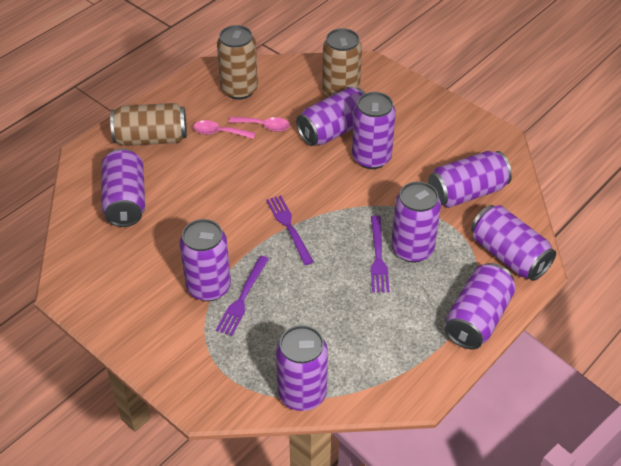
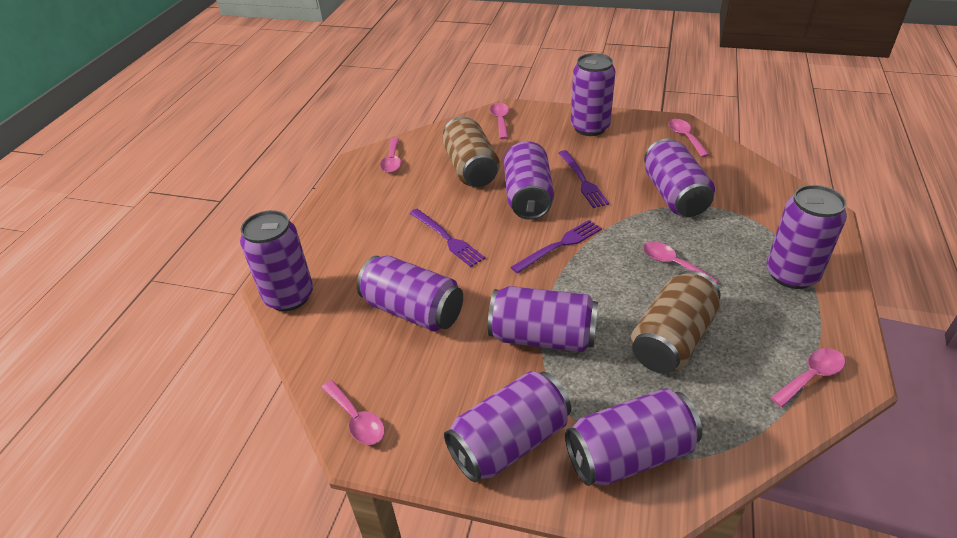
brown can: 3 -> 2
pink spoon: 2 -> 6

